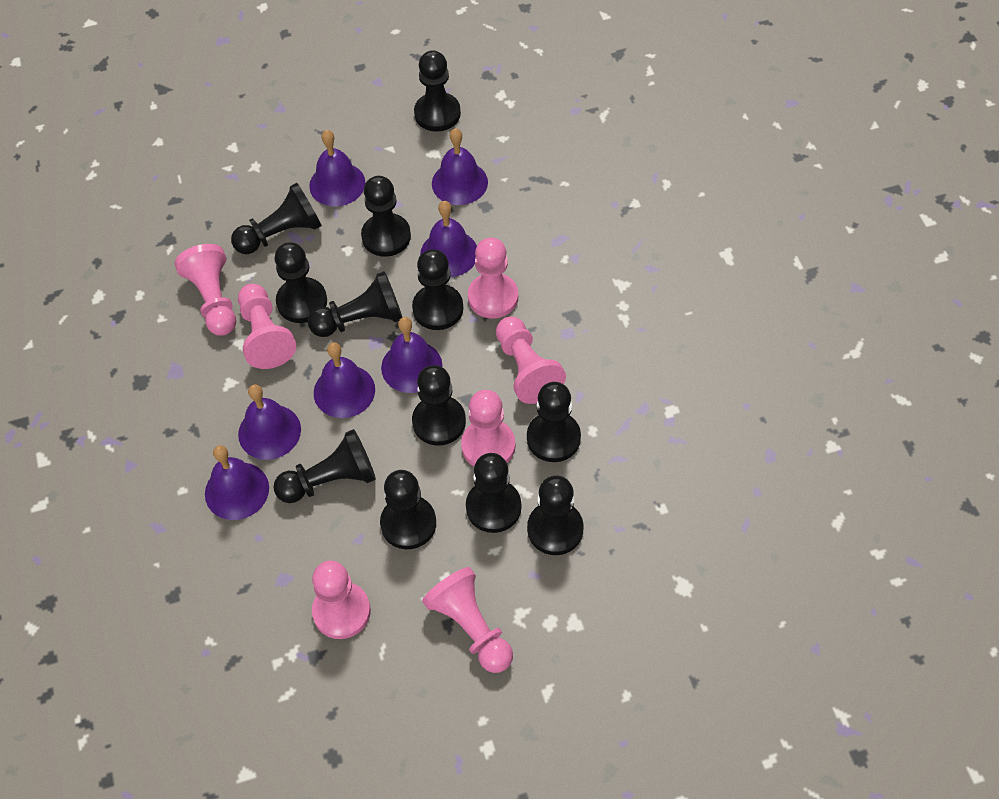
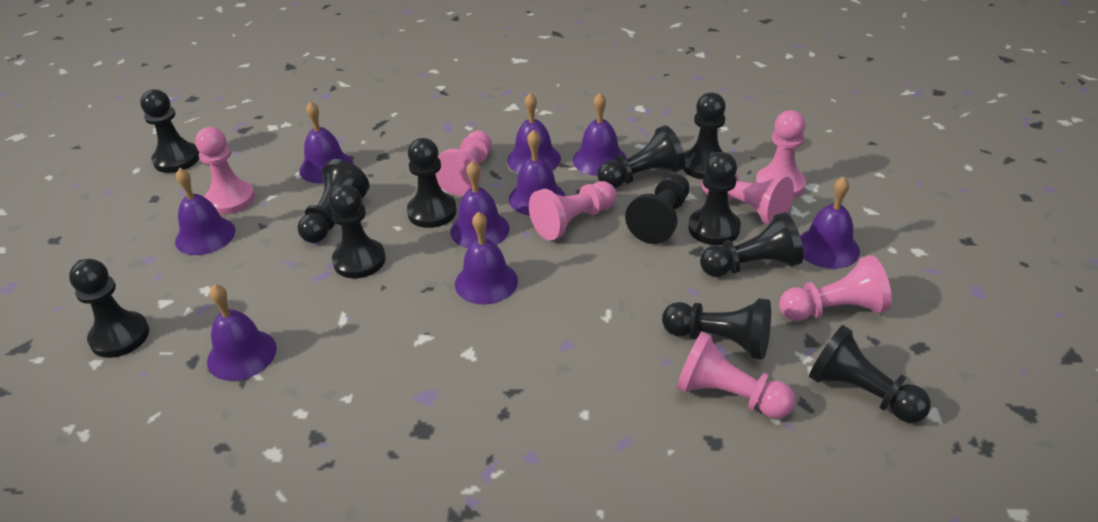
purple bell: 7 -> 9

